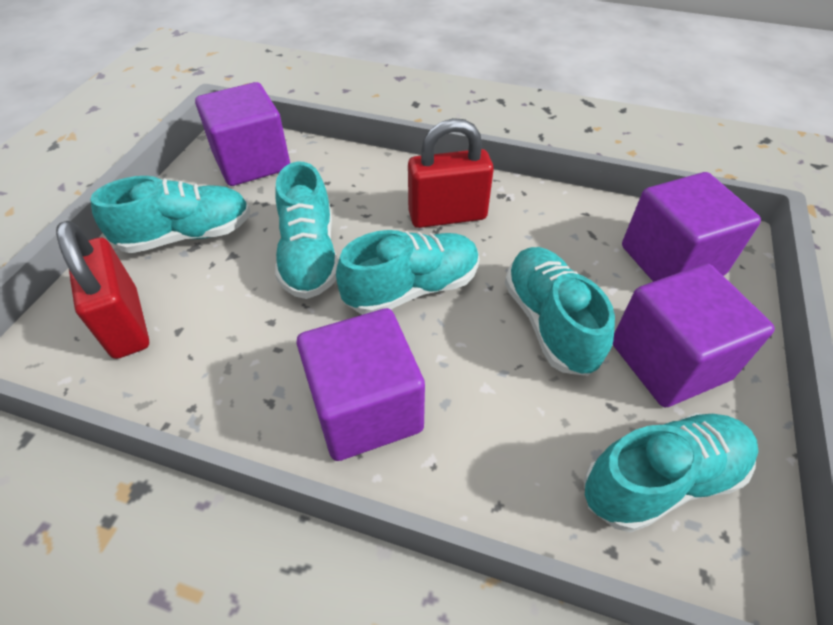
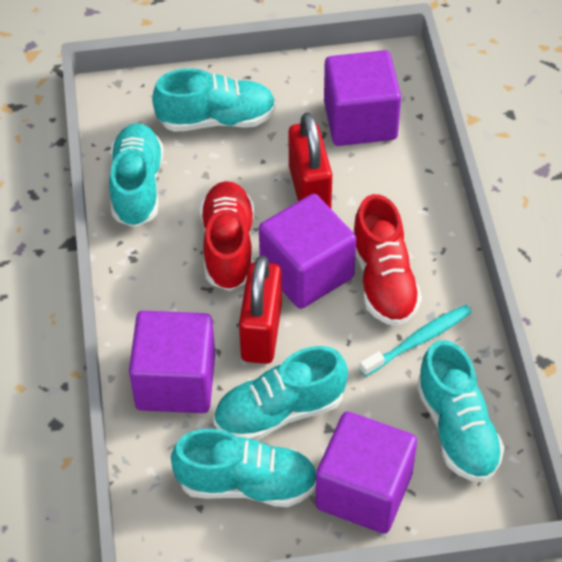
red shoe: 0 -> 2
turquoise toothbrush: 0 -> 1

